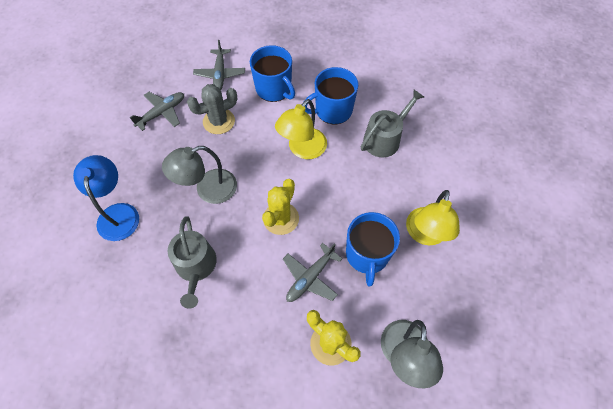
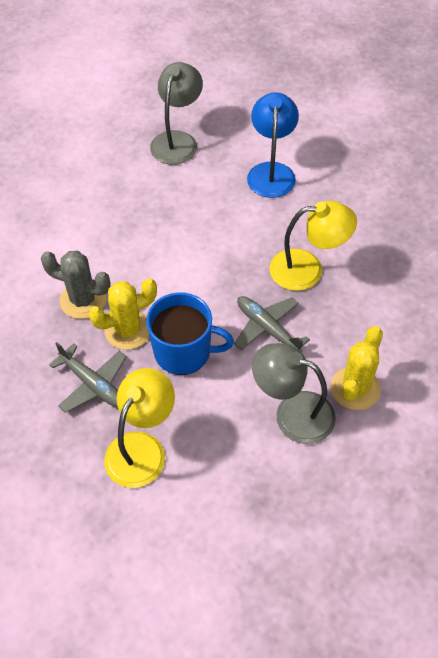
blue mug: 3 -> 1
grey plane: 3 -> 2
grey watering can: 2 -> 0

